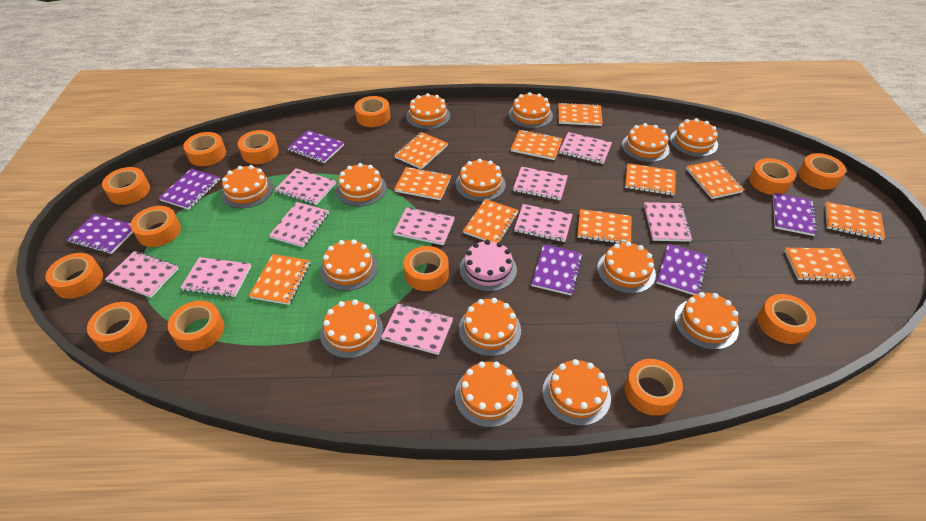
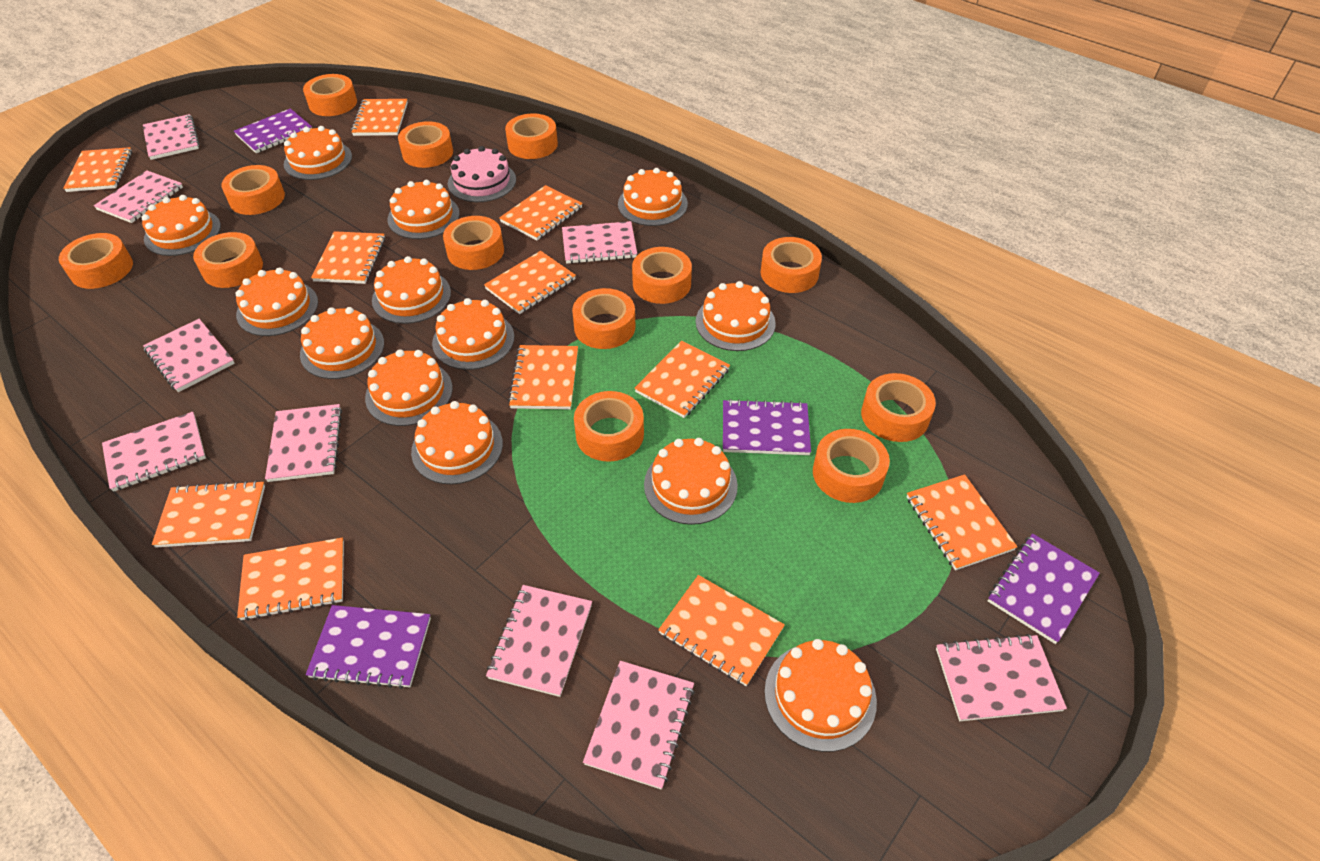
orange cake: 14 -> 13
pink notebook: 10 -> 9
purple notebook: 6 -> 4

